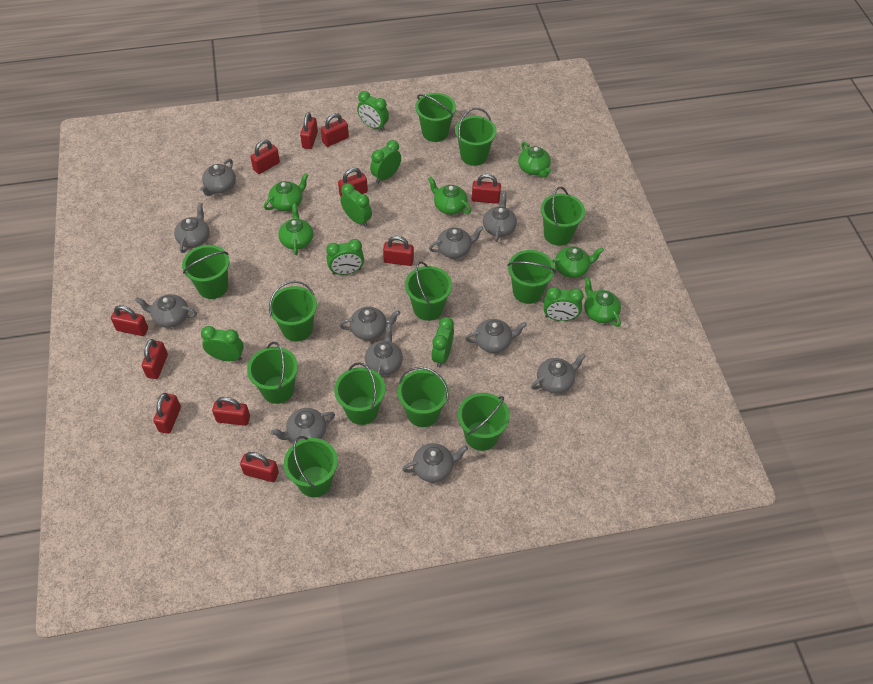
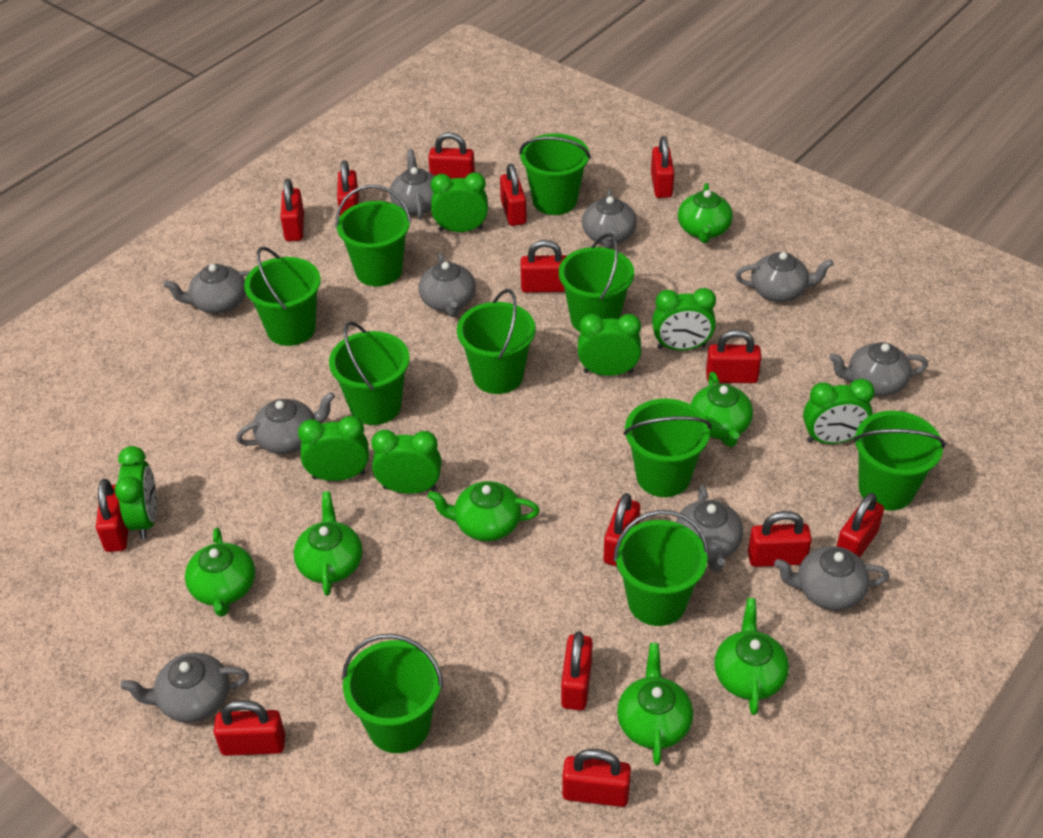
green bucket: 12 -> 10
green teapot: 6 -> 7
grey teapot: 11 -> 10
red padlock: 11 -> 14

